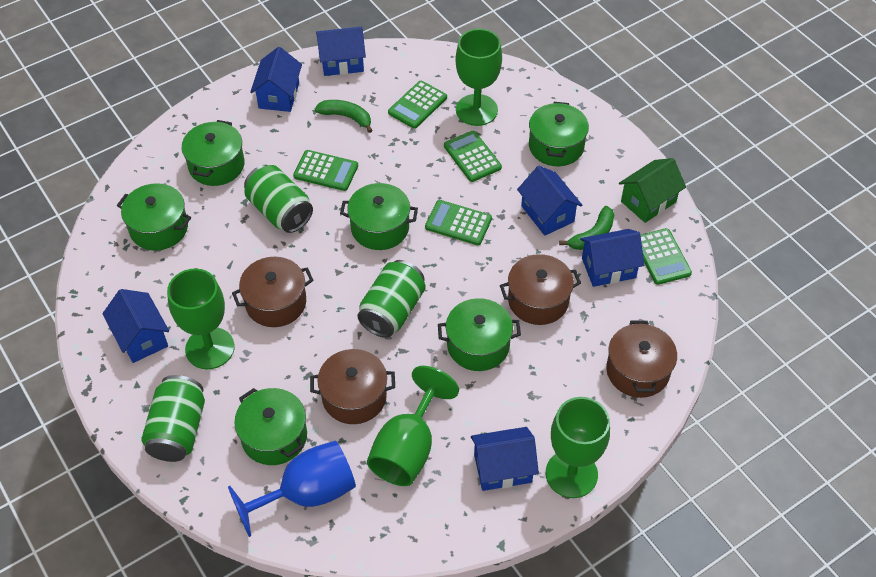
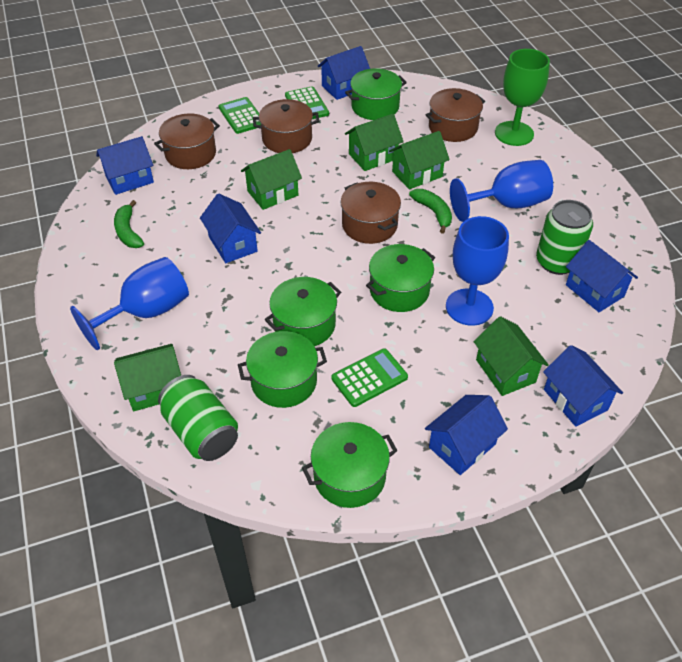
blue goblet: 1 -> 3
green calculator: 5 -> 3
green can: 3 -> 2
green goblet: 4 -> 1
green house: 1 -> 5
green pot: 6 -> 5

